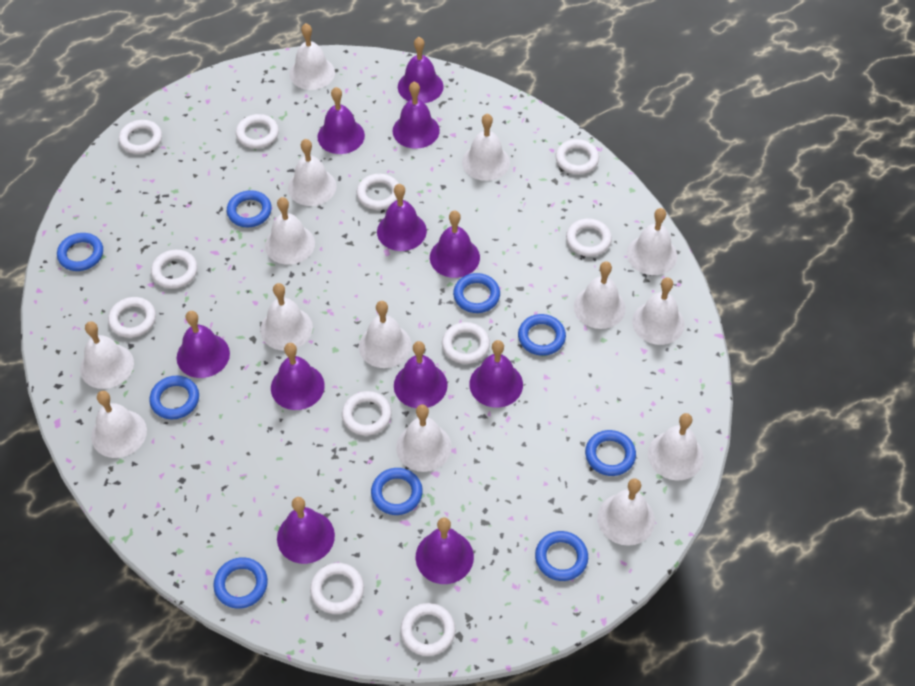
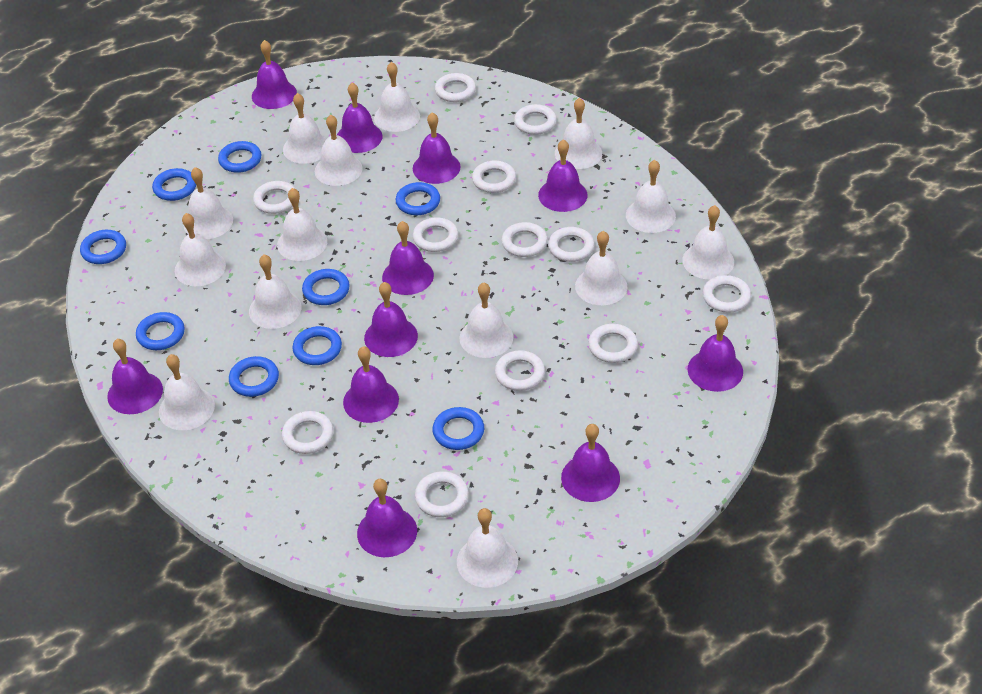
white ring: 11 -> 12

